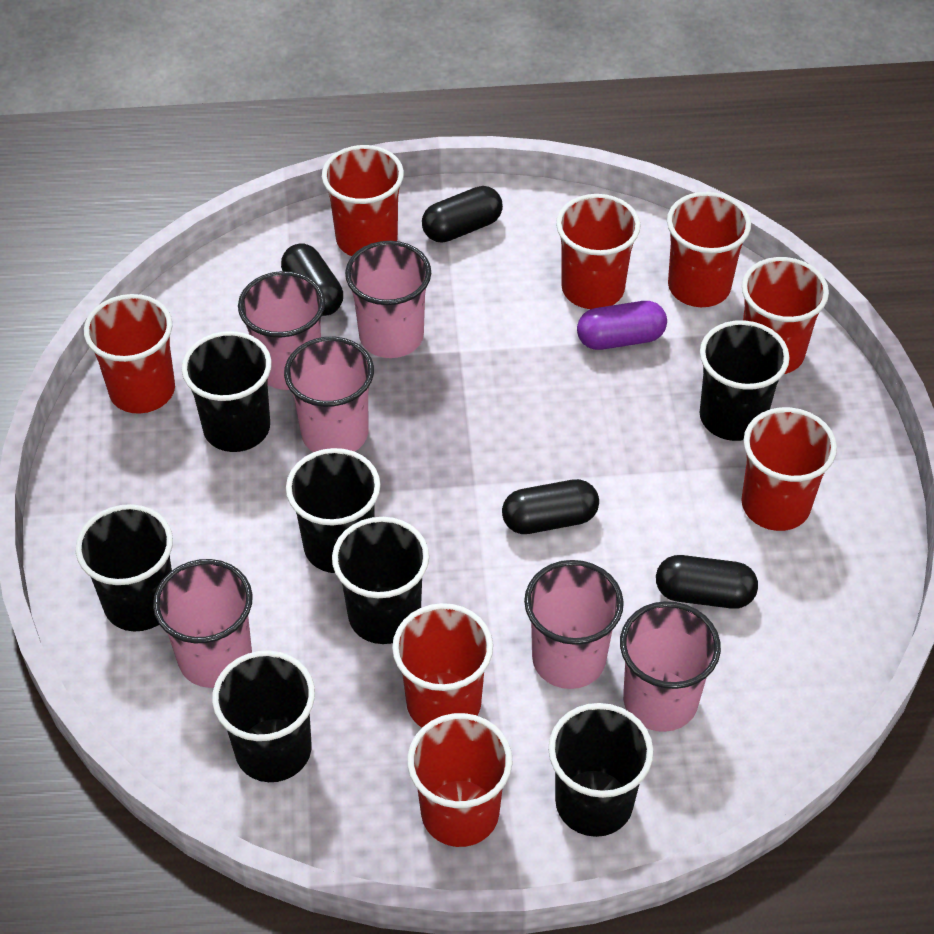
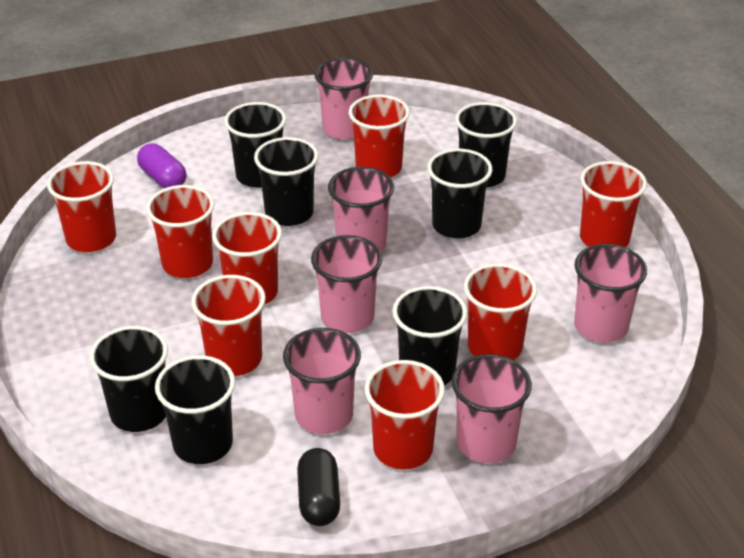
black capsule: 4 -> 1

